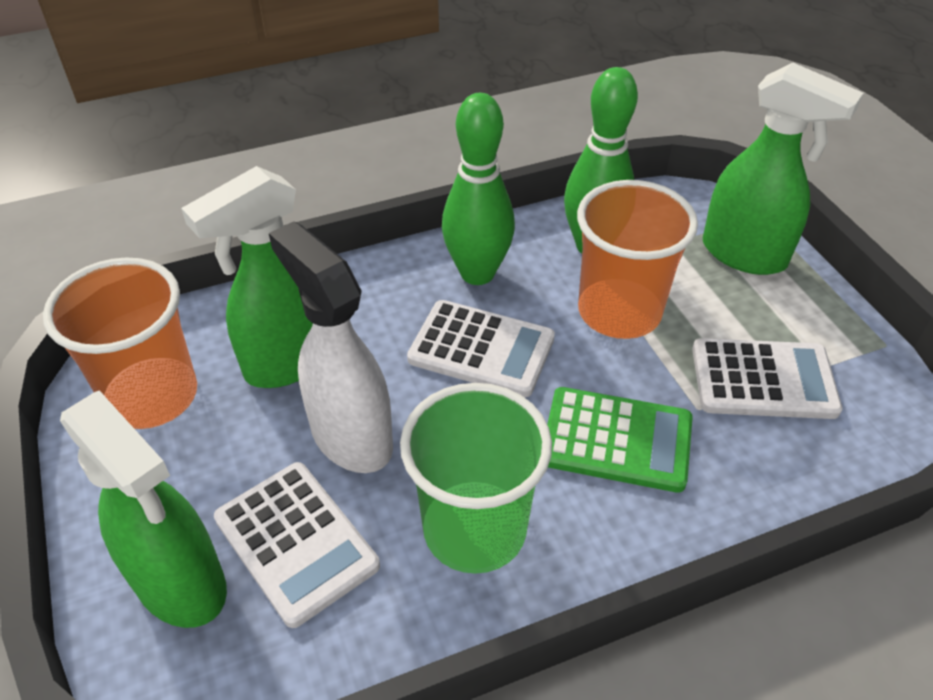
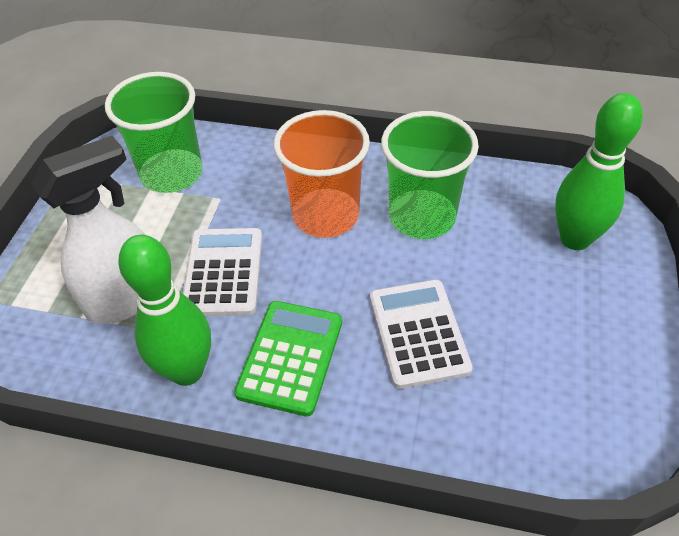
green cup: 1 -> 2
green spray bottle: 3 -> 0
orange cup: 2 -> 1
white calculator: 3 -> 2

